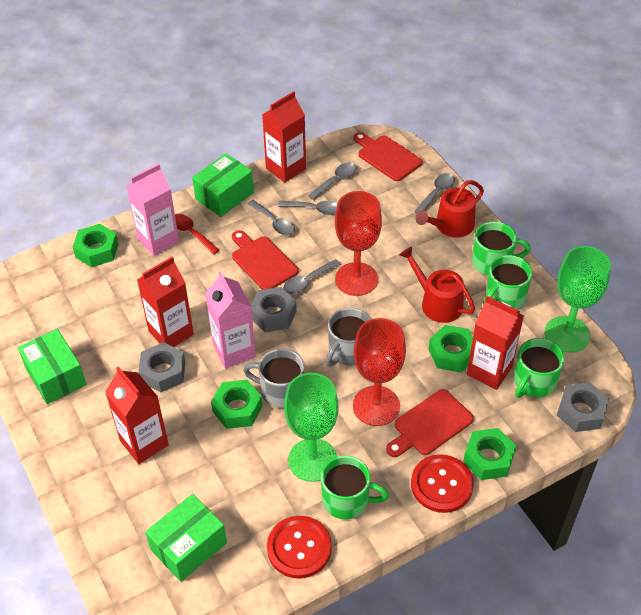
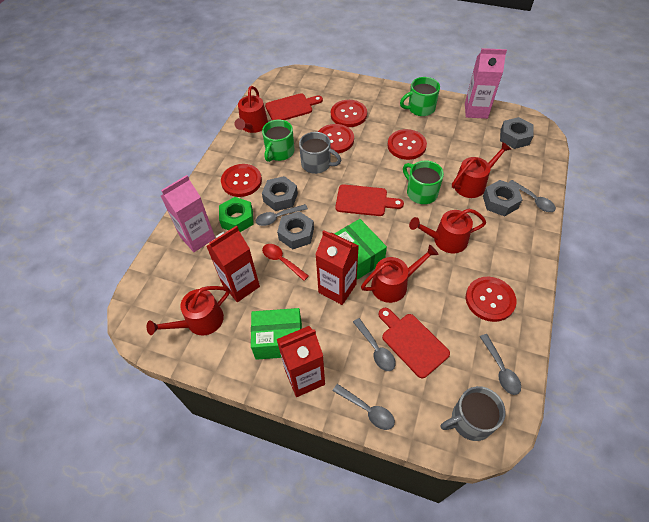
green box: 3 -> 2
green goblet: 2 -> 0
green mug: 4 -> 3
green nut: 4 -> 1
grey nut: 3 -> 4
red button: 2 -> 5
red carton: 4 -> 3
red goblet: 2 -> 0
red watering can: 2 -> 5

